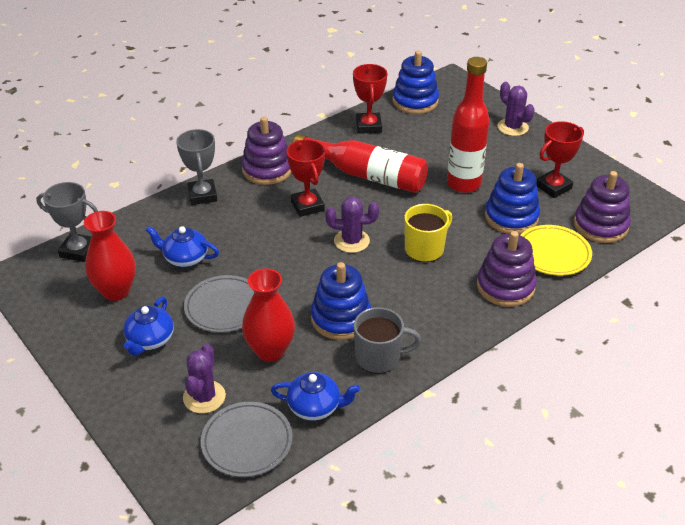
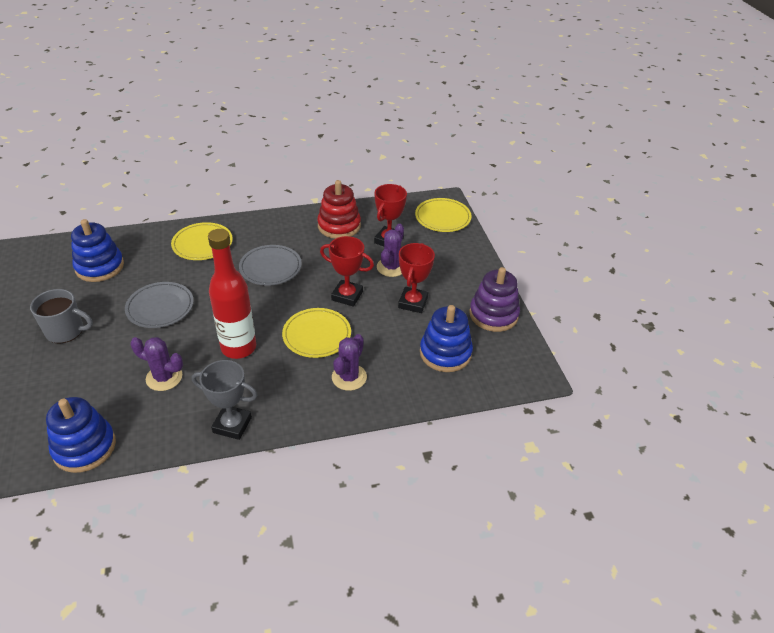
blue teapot: 3 -> 0
grey trophy: 2 -> 1
purple stacking toy: 3 -> 1
red bottle: 2 -> 1
red stacking toy: 0 -> 1
red vase: 2 -> 0
yellow mug: 1 -> 0
yellow plate: 1 -> 3

